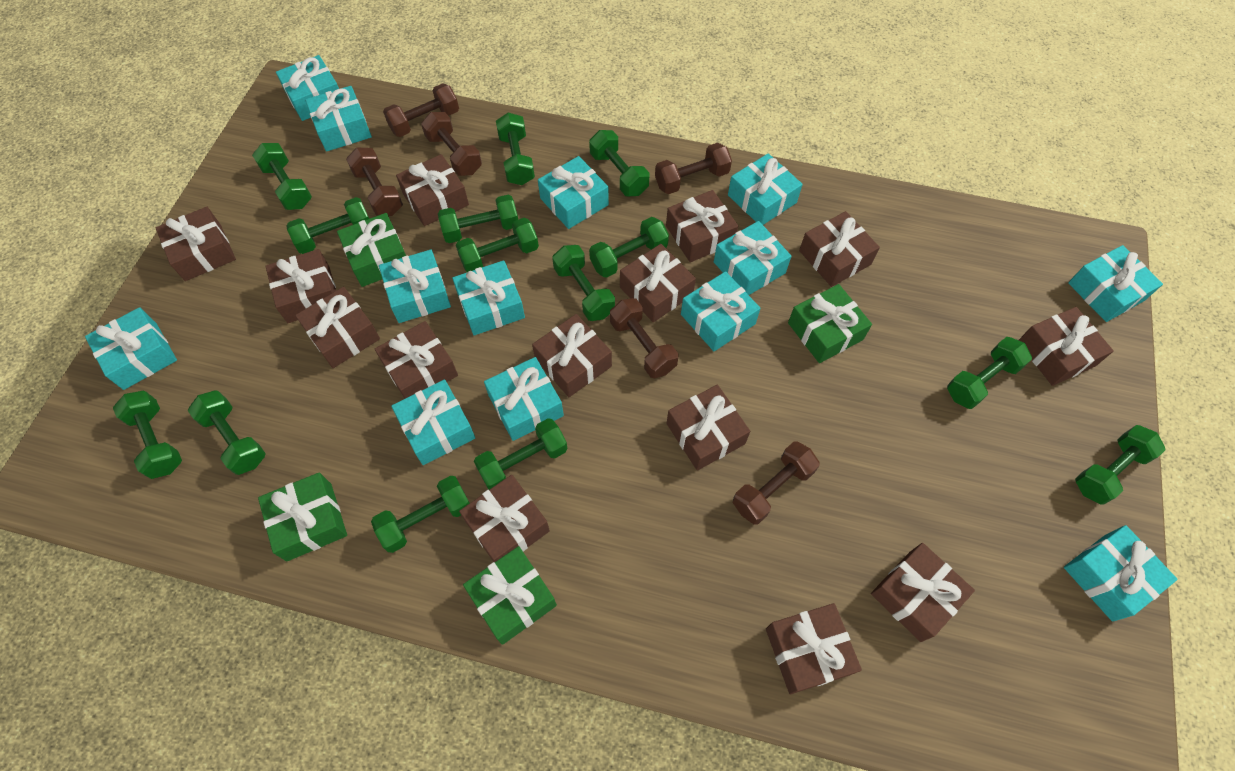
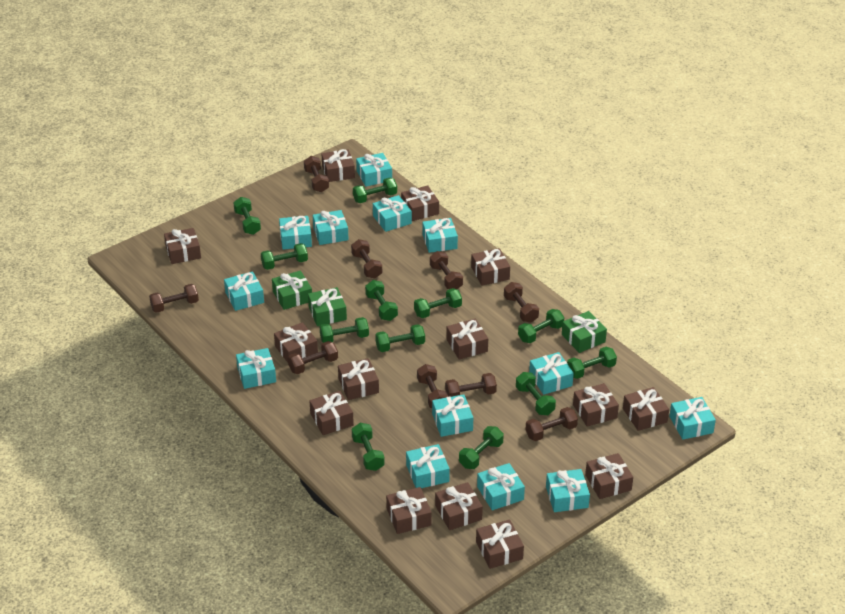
brown dumbbell: 6 -> 9
green dumbbell: 14 -> 12
green gift: 4 -> 3

